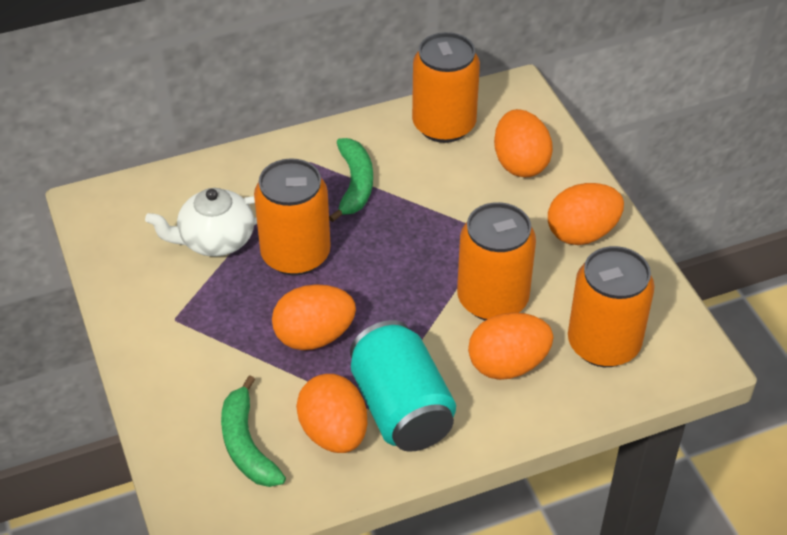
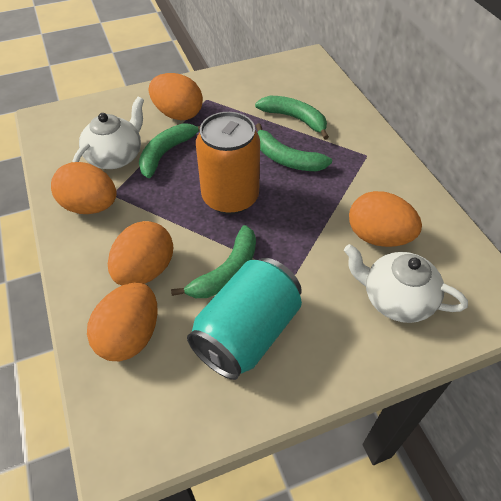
green banana: 2 -> 4
orange can: 4 -> 1
white teapot: 1 -> 2

